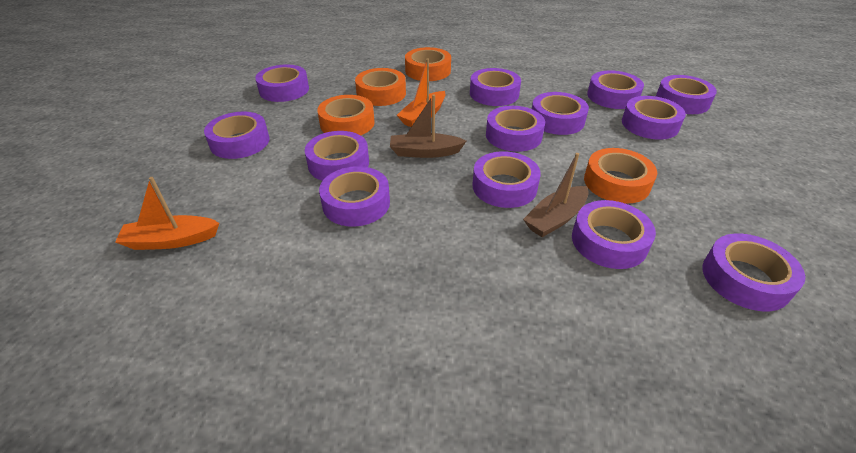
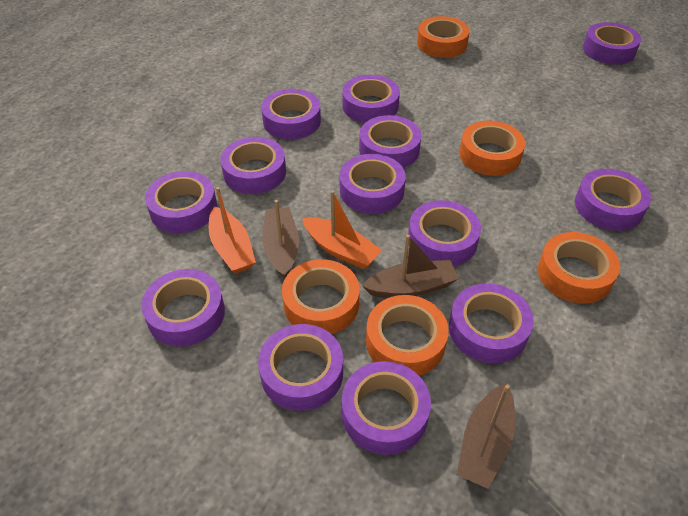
brown boat: 2 -> 3
orange tape: 4 -> 5

